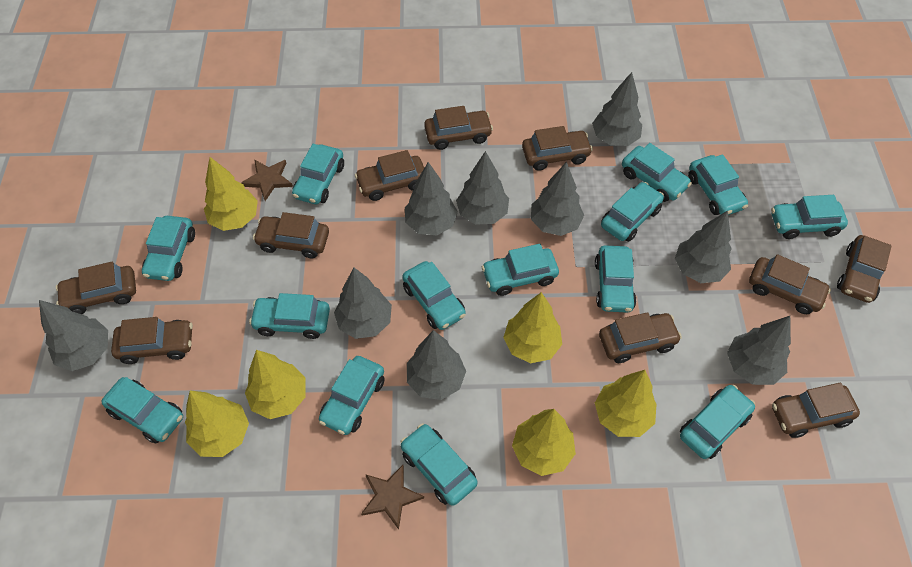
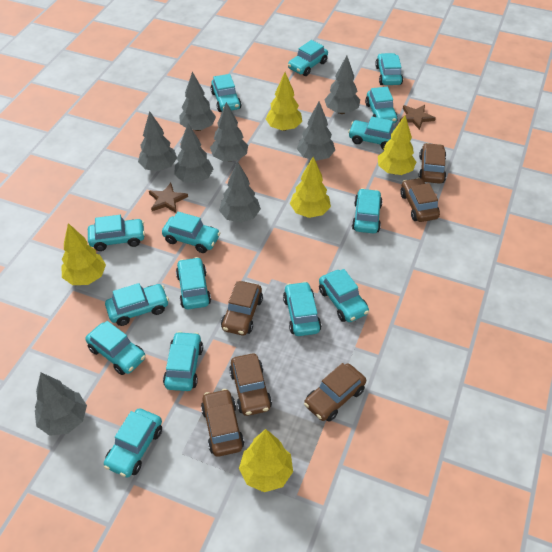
brown car: 10 -> 6
grey tree: 9 -> 8
turquoise car: 14 -> 15
yellow tree: 6 -> 5

